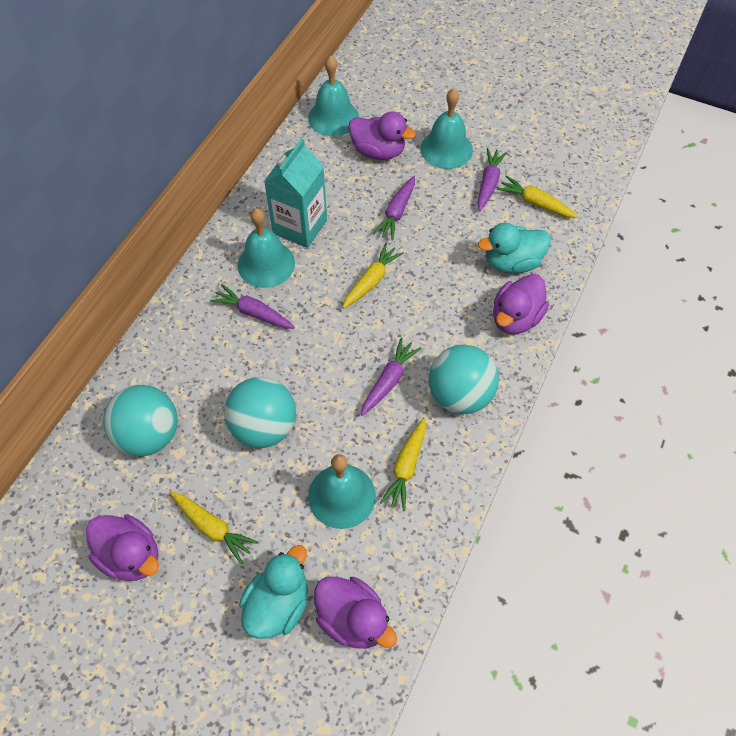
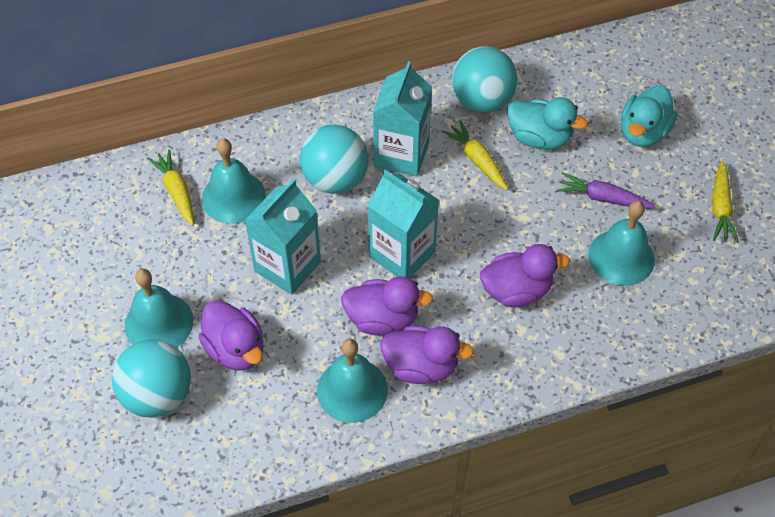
purple carrot: 4 -> 1
turquoise carton: 1 -> 3
yellow carrot: 4 -> 3

